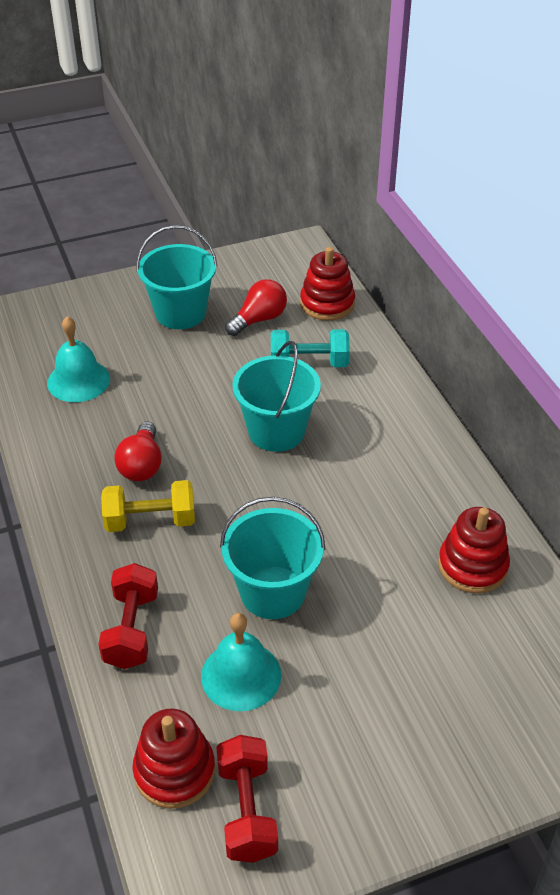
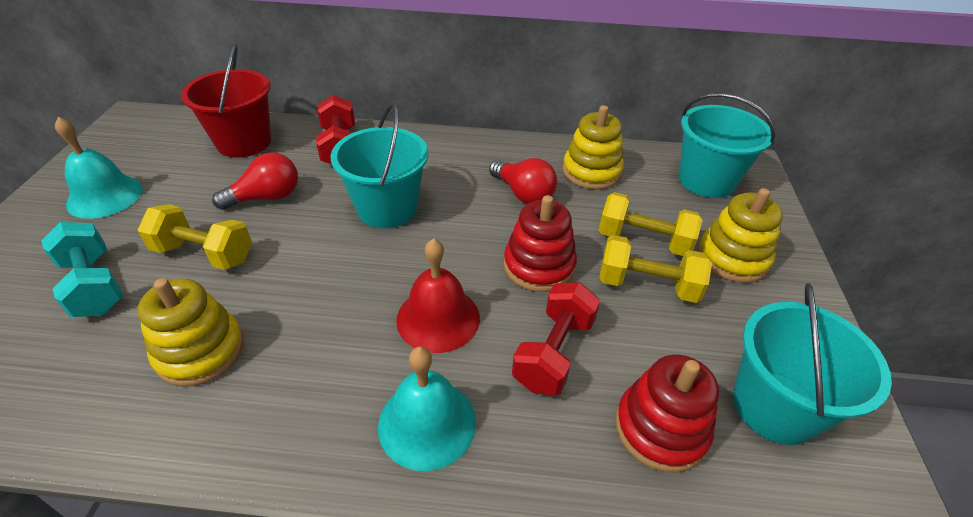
red bell: 0 -> 1
red bucket: 0 -> 1
red stacking toy: 3 -> 2
yellow dumbbell: 1 -> 3
yellow stacking toy: 0 -> 3

